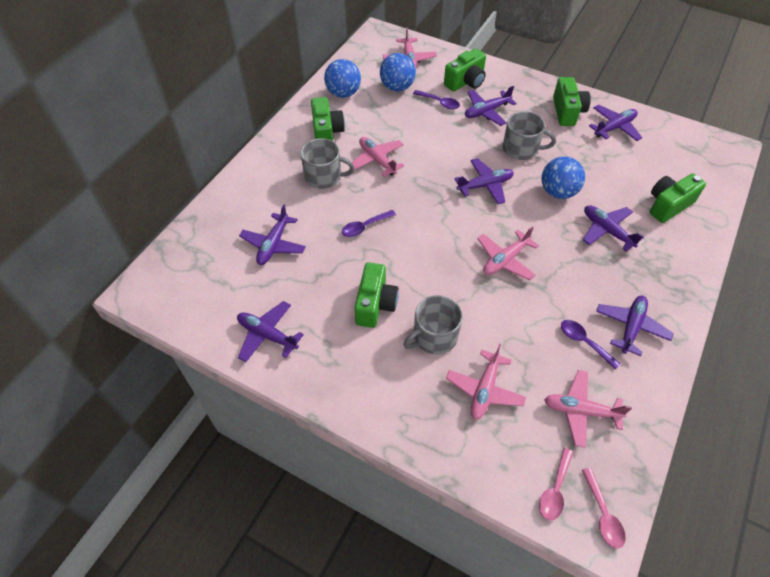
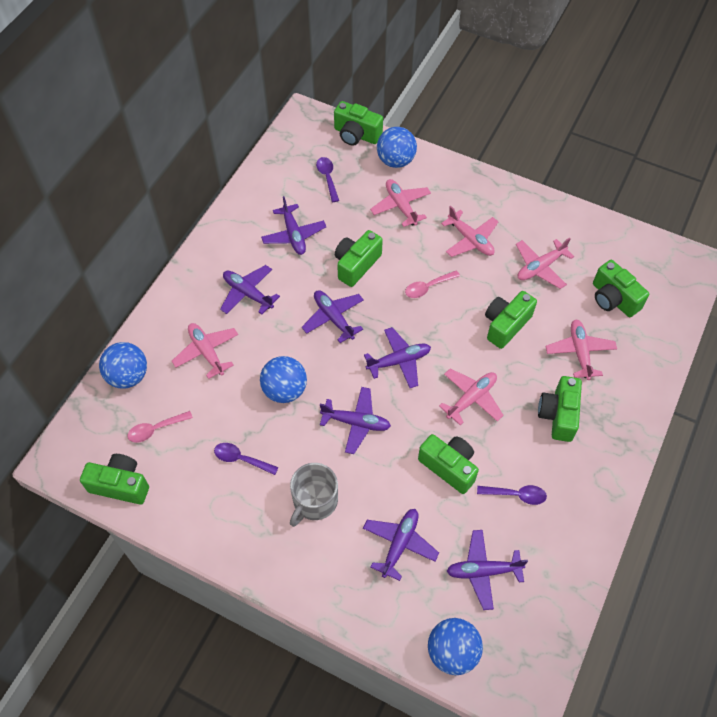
blue ball: 3 -> 4
green camera: 5 -> 7
grey mug: 3 -> 1
pink plane: 5 -> 6

